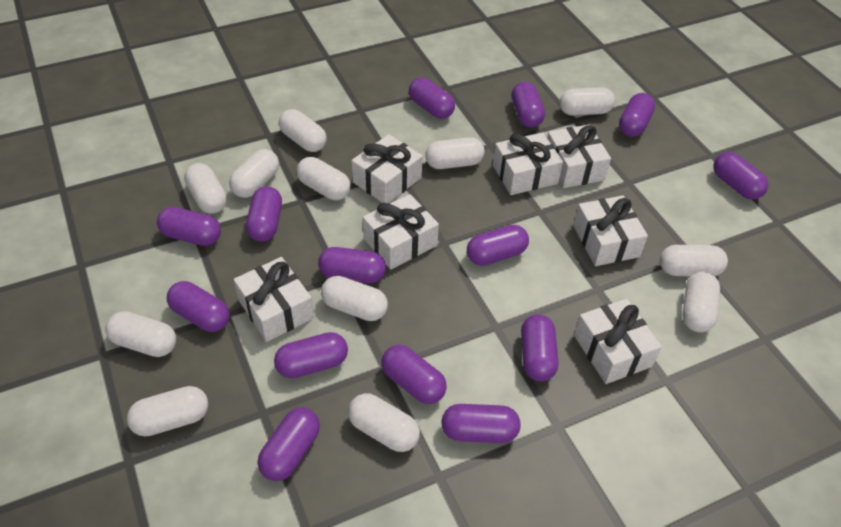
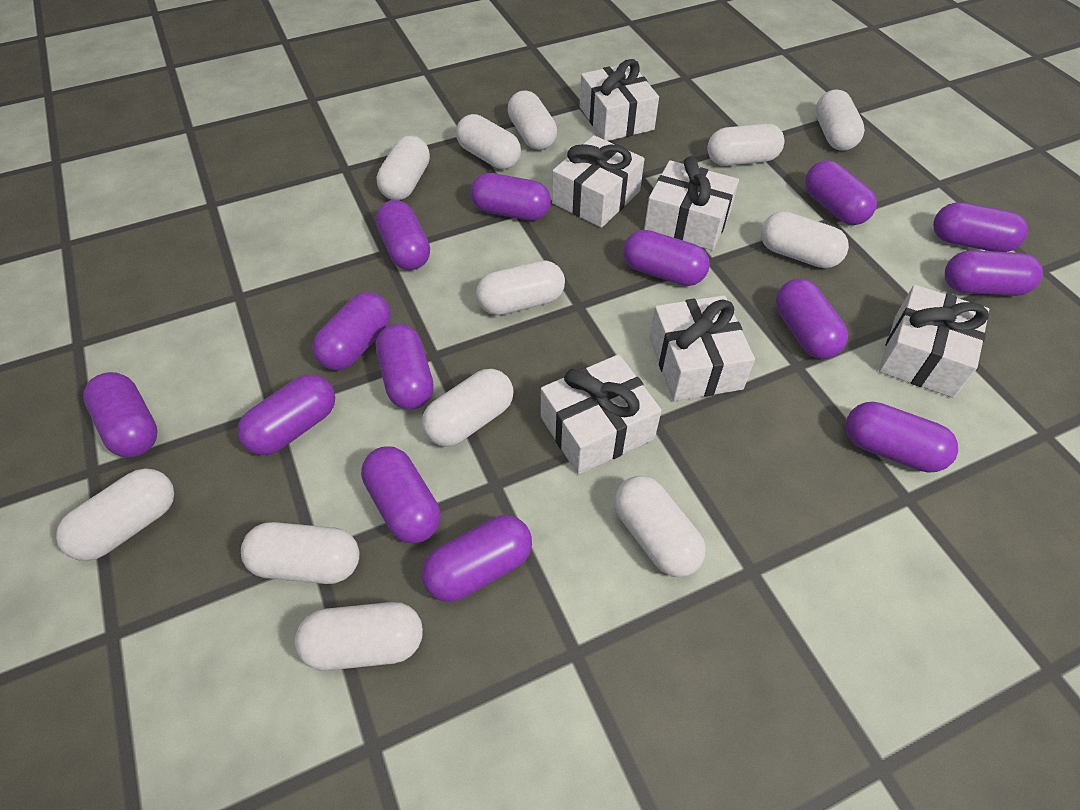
white gift: 7 -> 6

